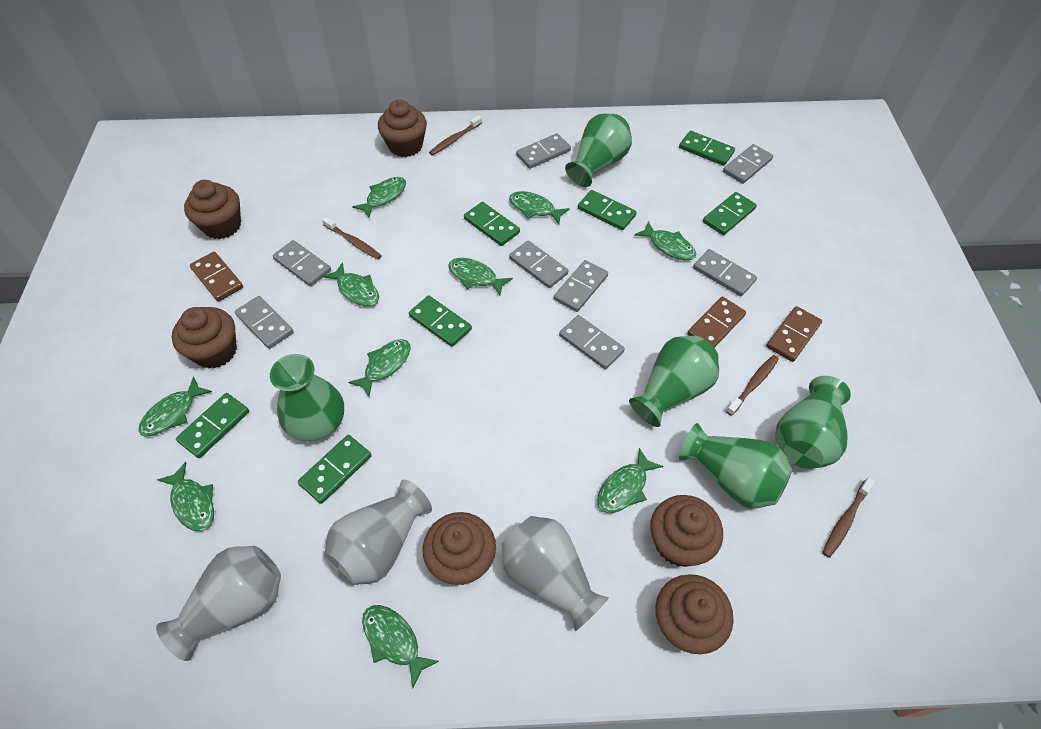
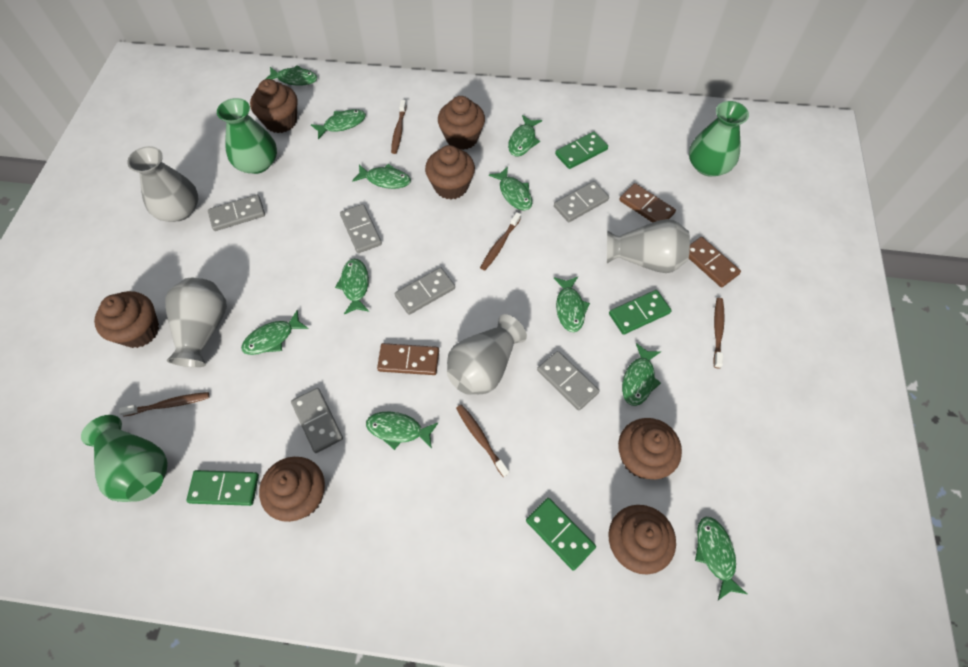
brown cupcake: 6 -> 7
brown toothbrush: 4 -> 5
green domino: 7 -> 4
green fish: 10 -> 11
green vase: 5 -> 3
grey domino: 8 -> 6
grey vase: 3 -> 4

